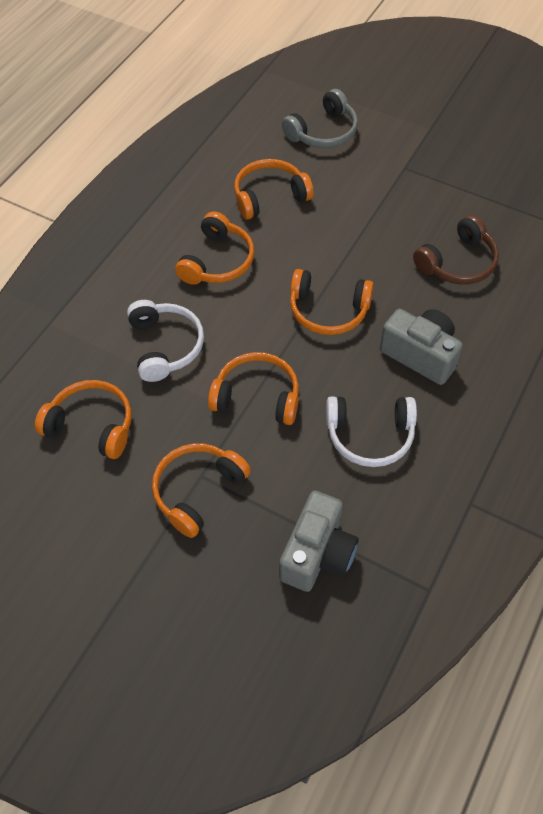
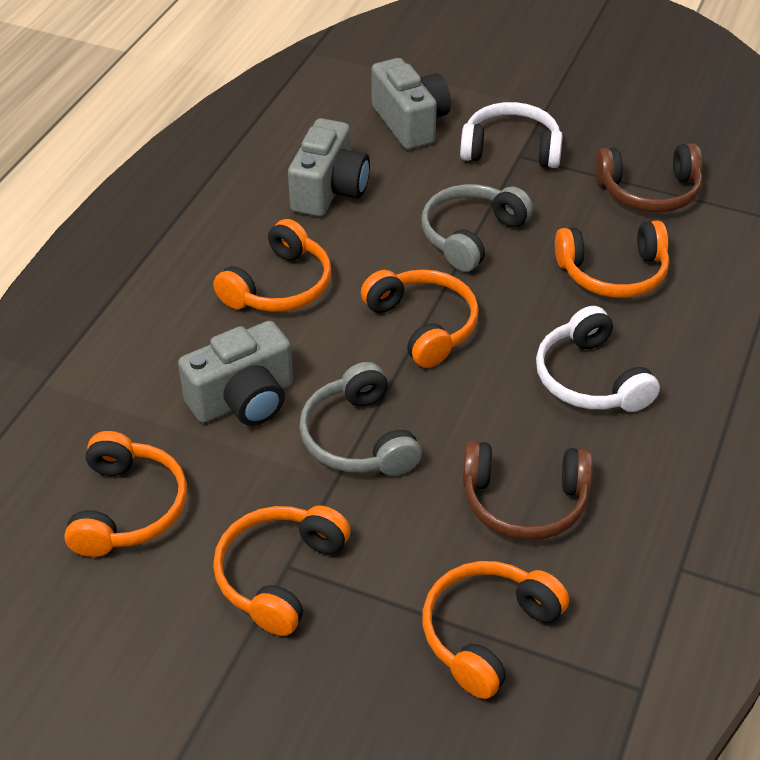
brown headphones: 1 -> 2
grey camera: 2 -> 3
grey headphones: 1 -> 2

